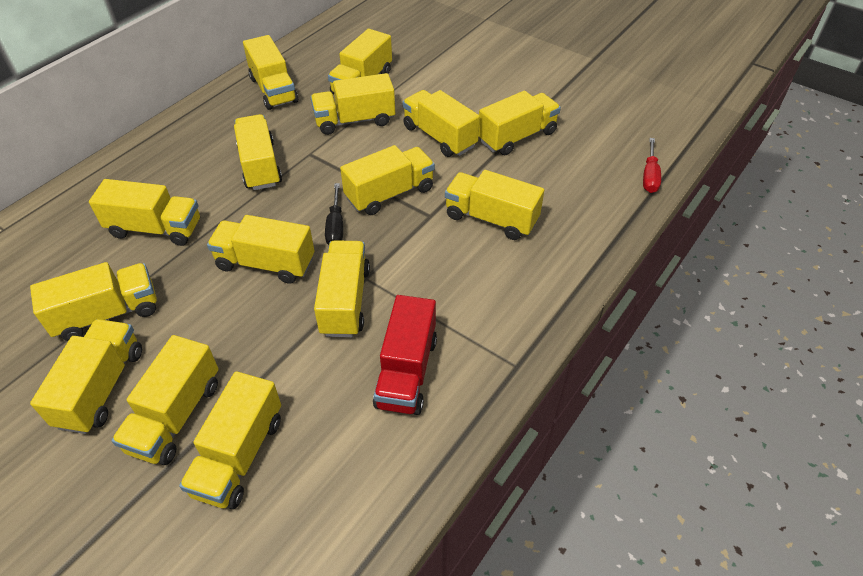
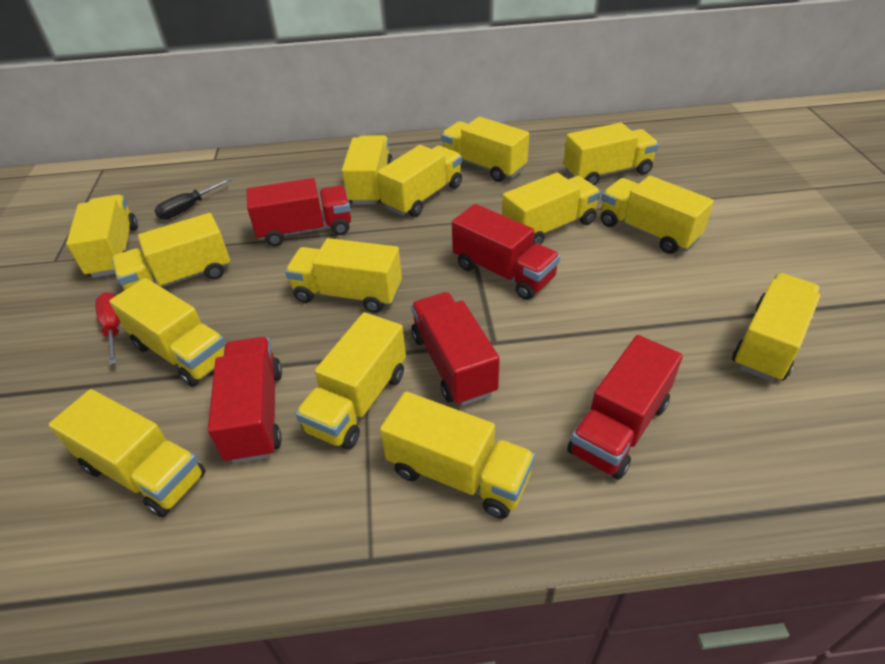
red truck: 1 -> 5
yellow truck: 15 -> 14

